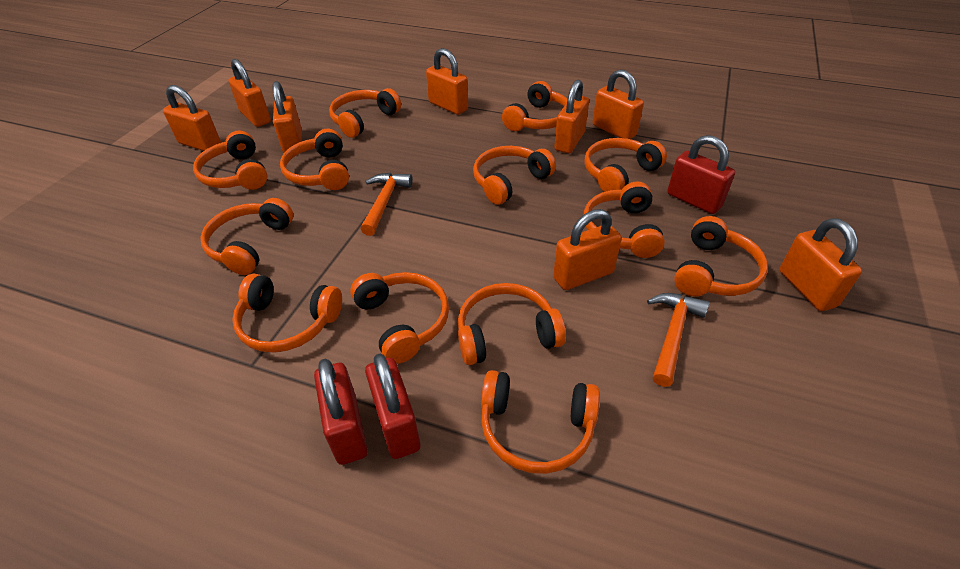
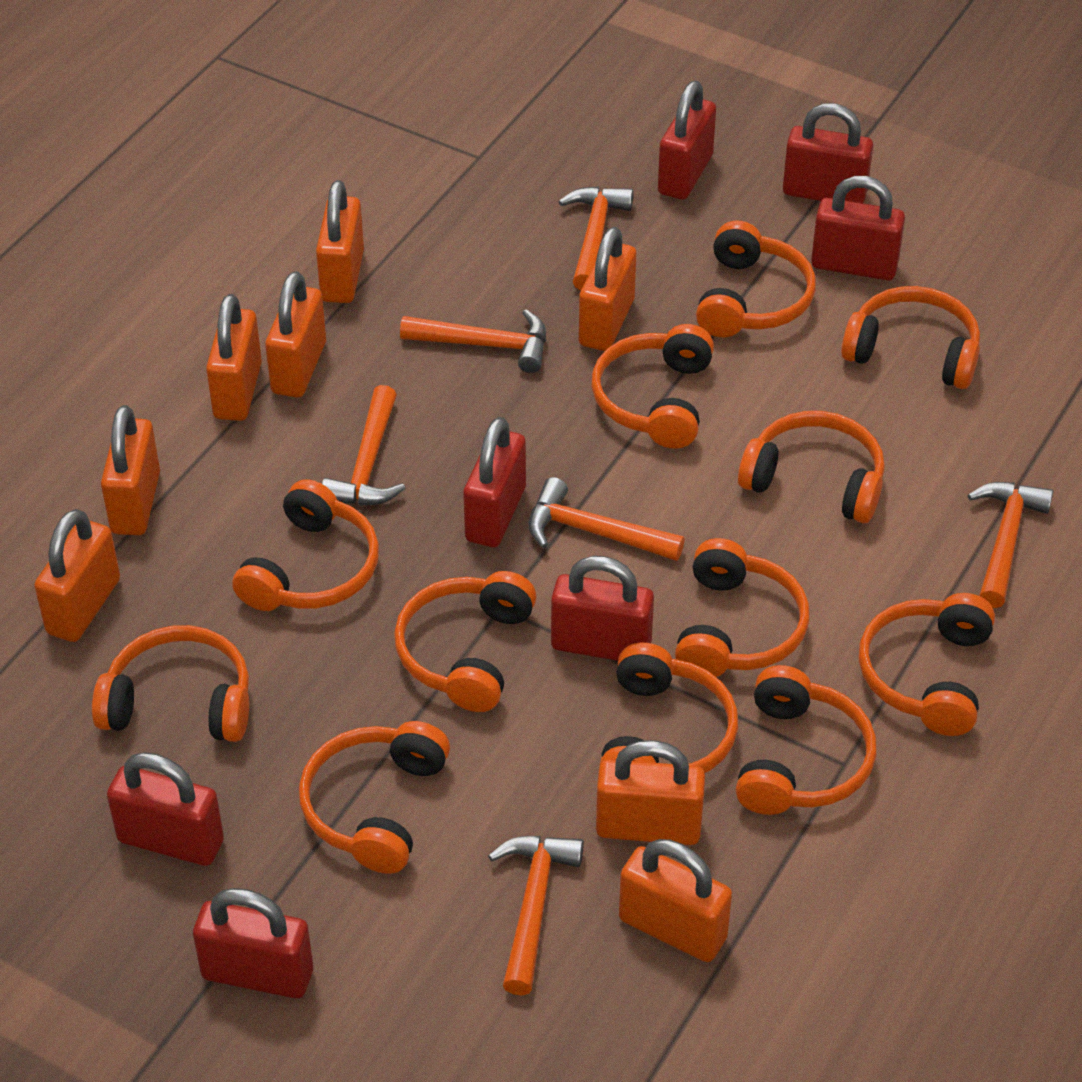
orange hammer: 2 -> 6
orange headphones: 13 -> 12
red padlock: 3 -> 7

